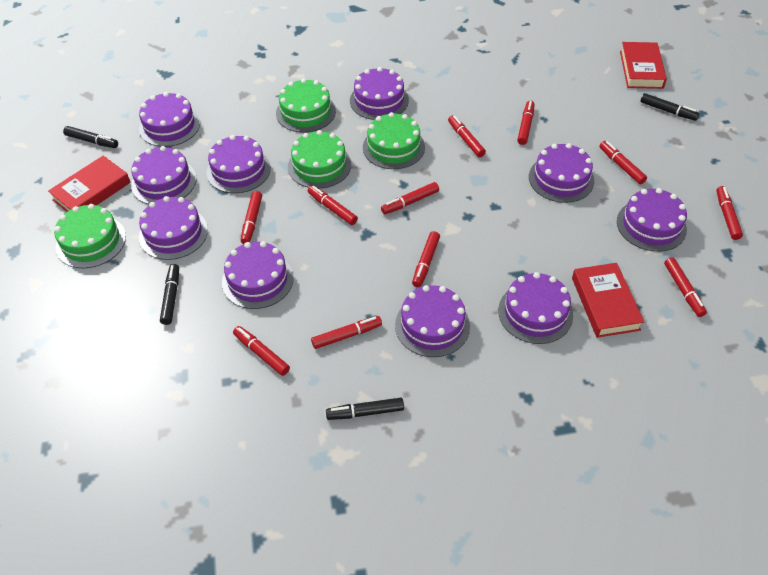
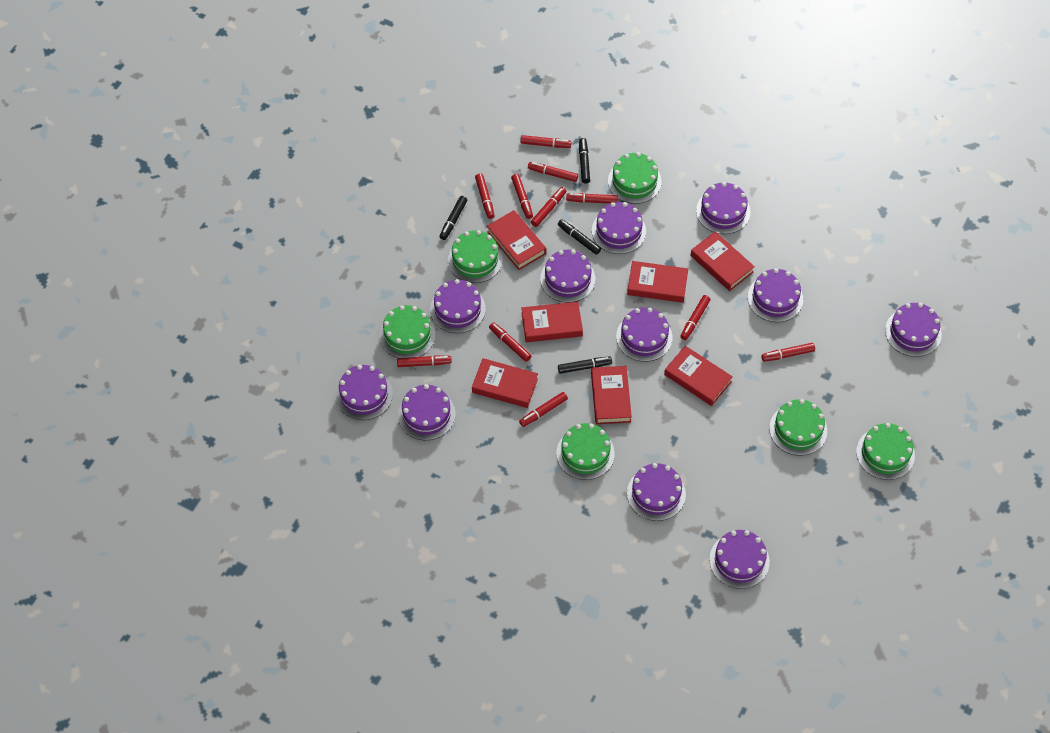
green cake: 4 -> 6
purple cake: 10 -> 11
red book: 3 -> 7

